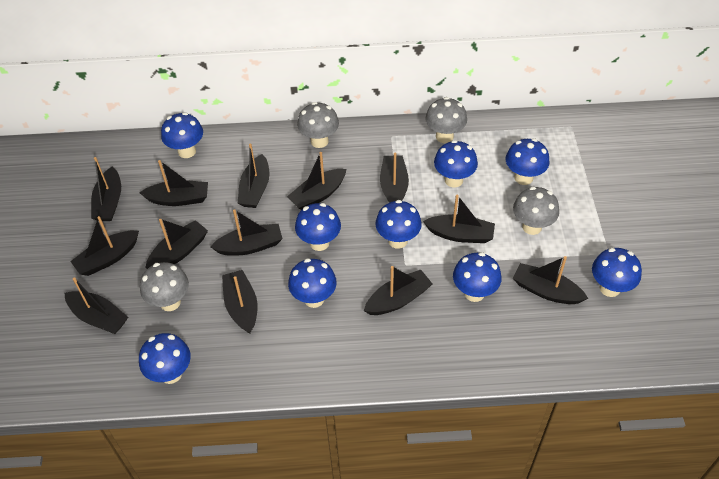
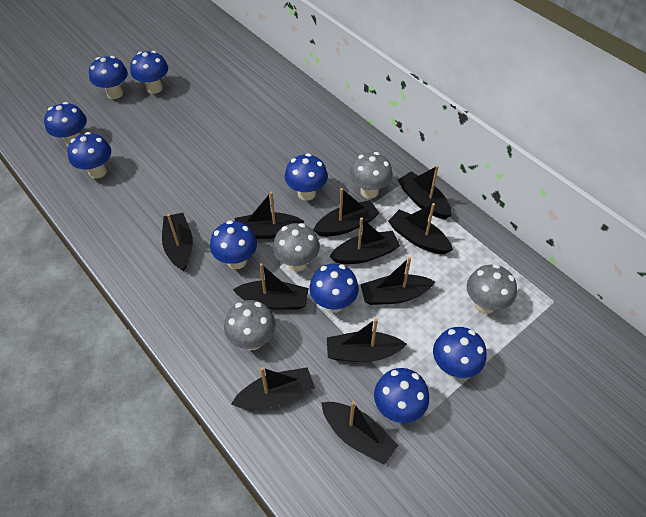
black boat: 13 -> 11

